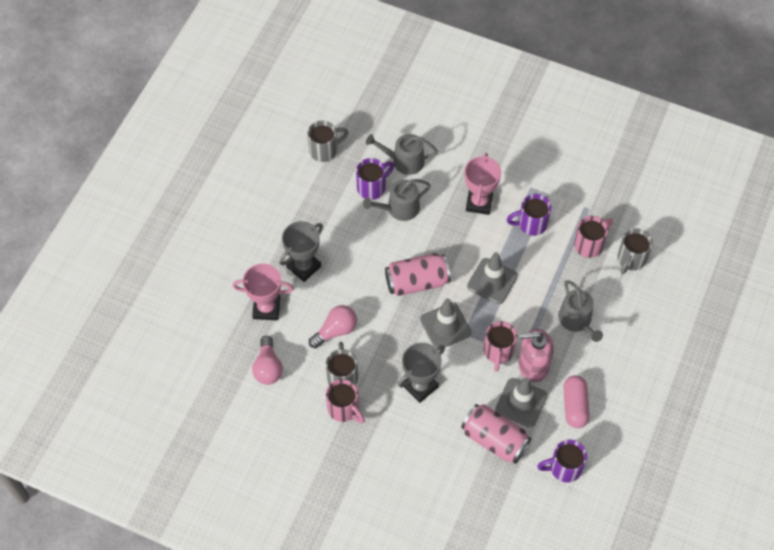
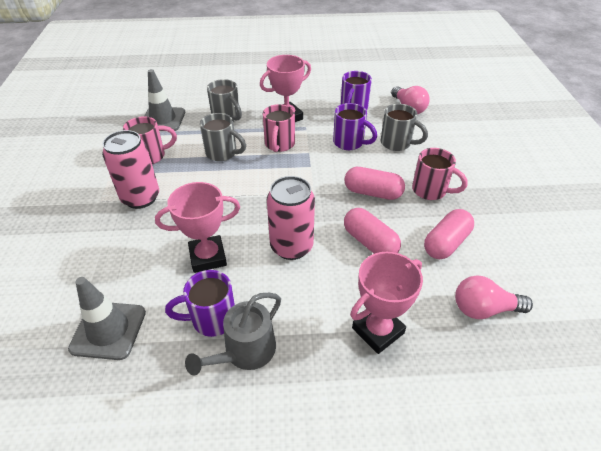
grey traffic cone: 3 -> 2
grey trophy: 2 -> 0
grey watering can: 3 -> 1
pink capsule: 1 -> 3
pink soap dispenser: 1 -> 0
pink trophy: 2 -> 3

